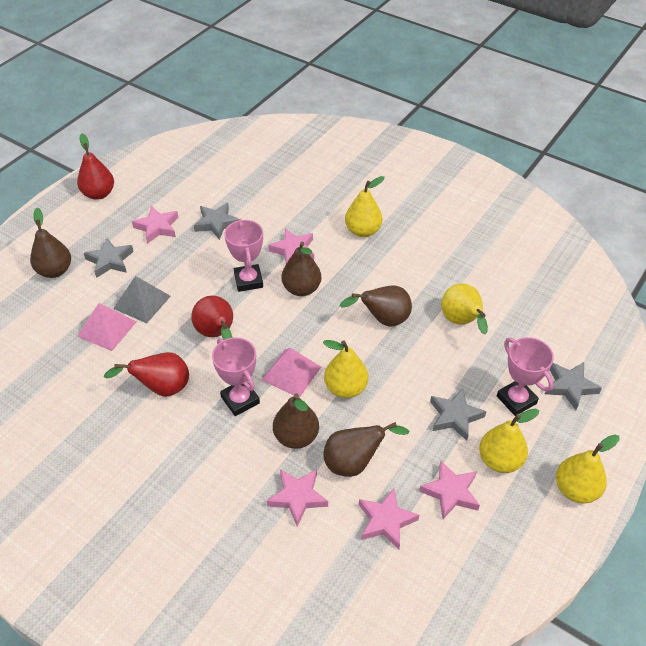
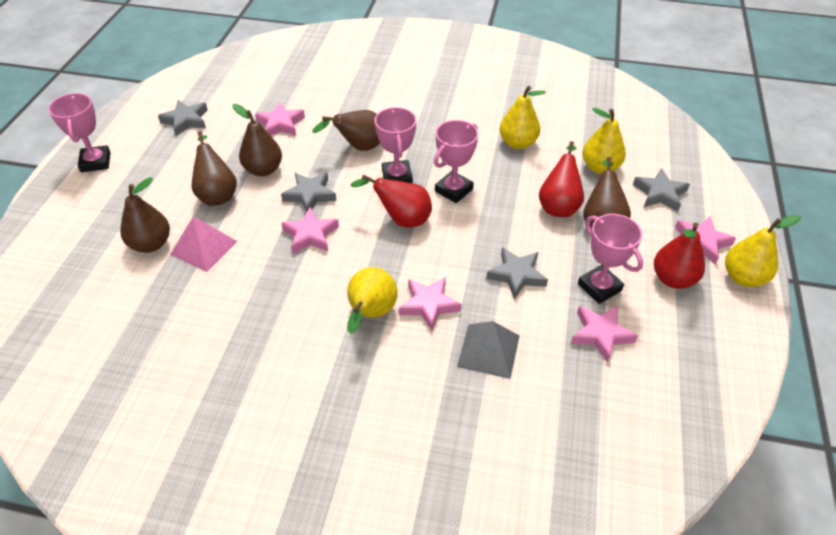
pink pyramid: 2 -> 1
pink trophy: 3 -> 4
yellow pear: 5 -> 4

